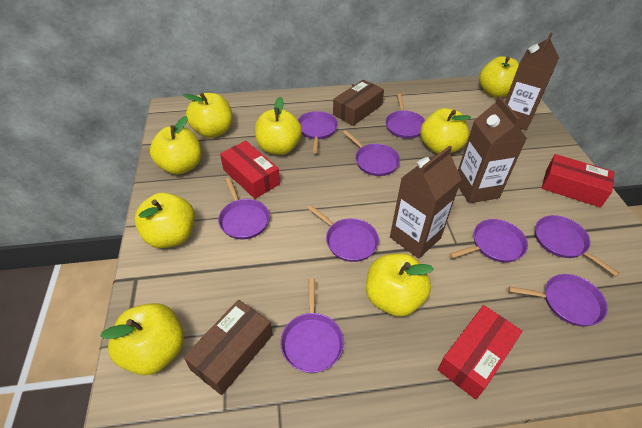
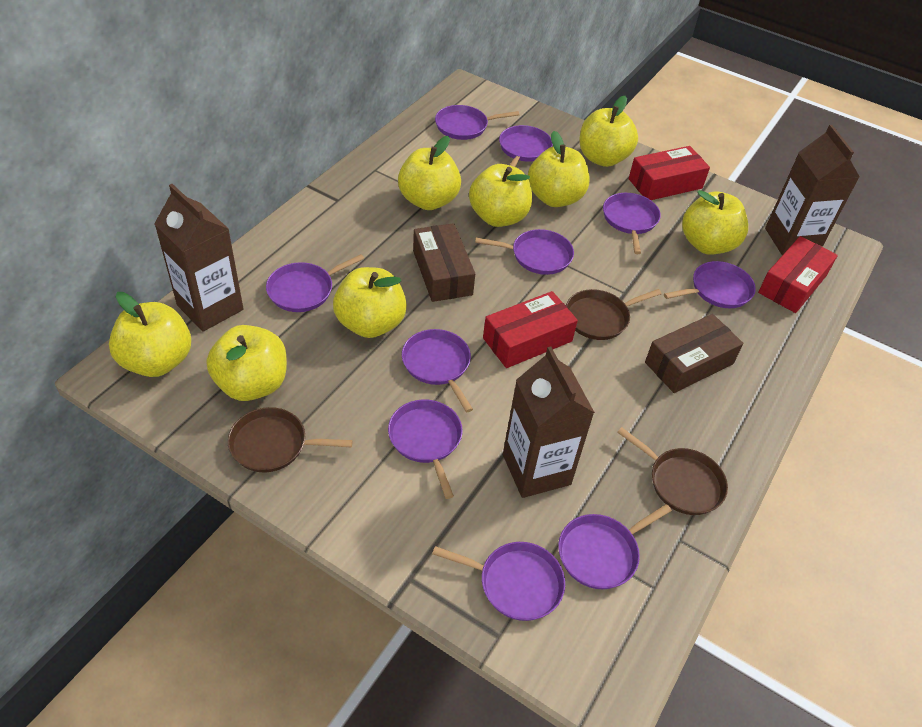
brown pan: 0 -> 3
purple pan: 9 -> 10

